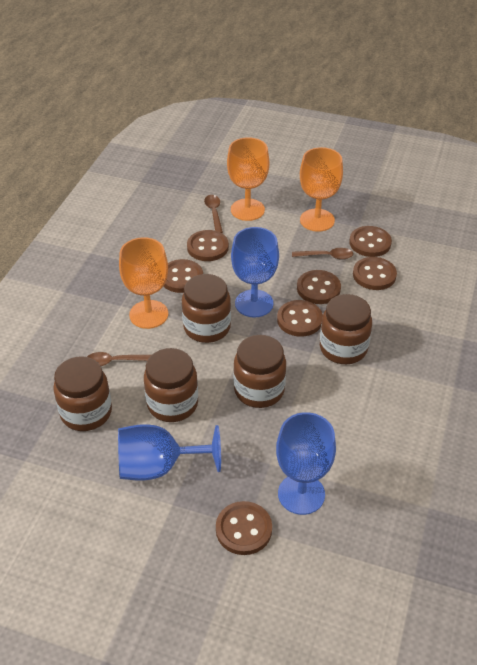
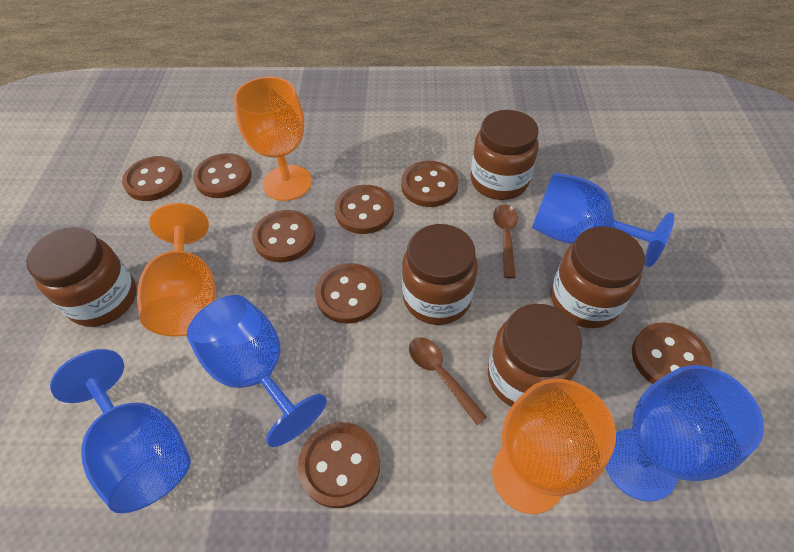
blue goblet: 3 -> 4
brown button: 7 -> 8
brown spoon: 3 -> 2

